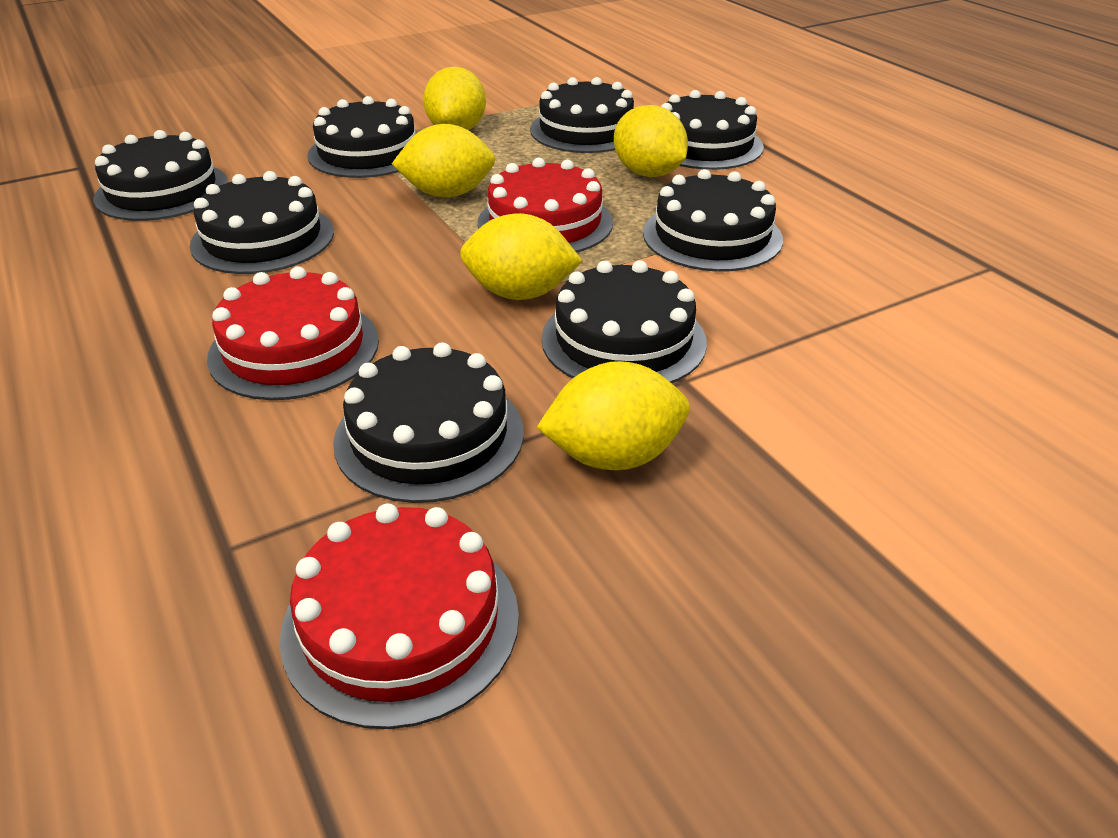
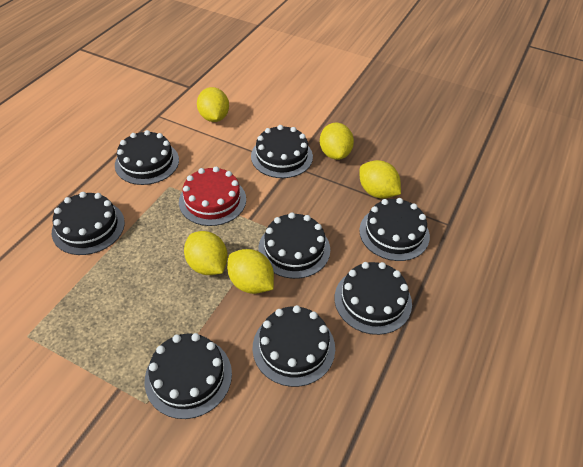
red cake: 3 -> 1

